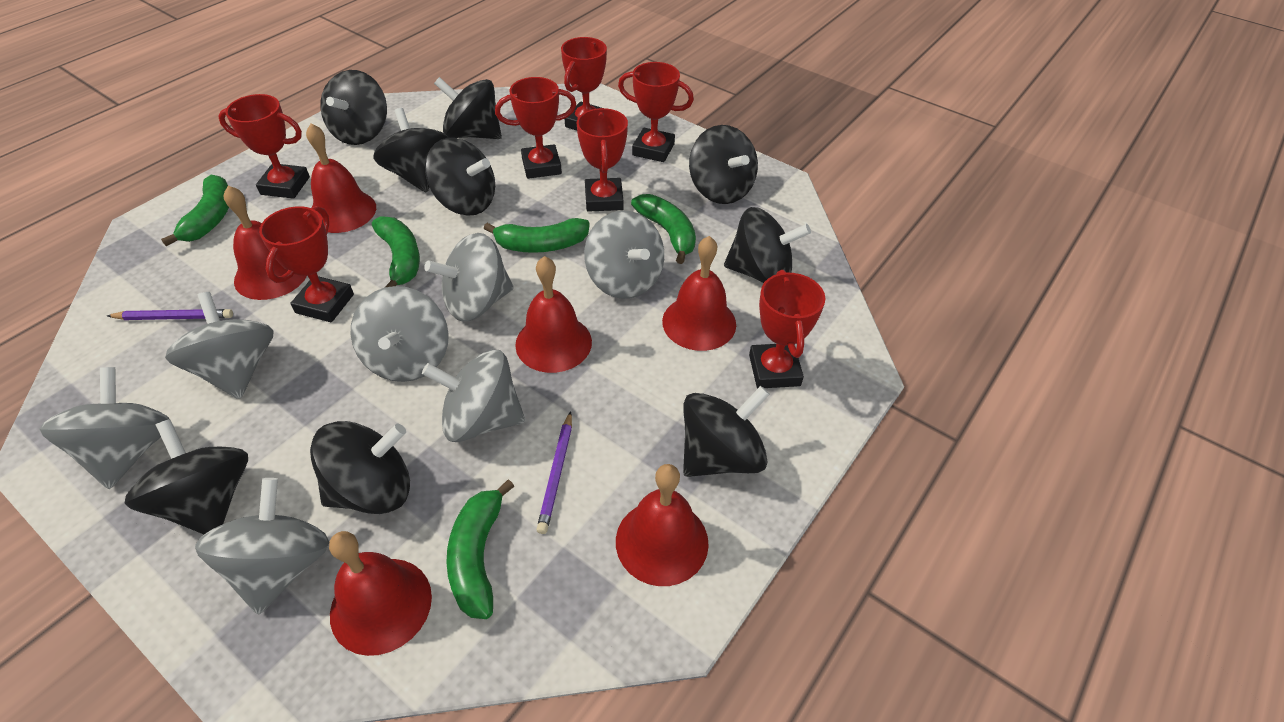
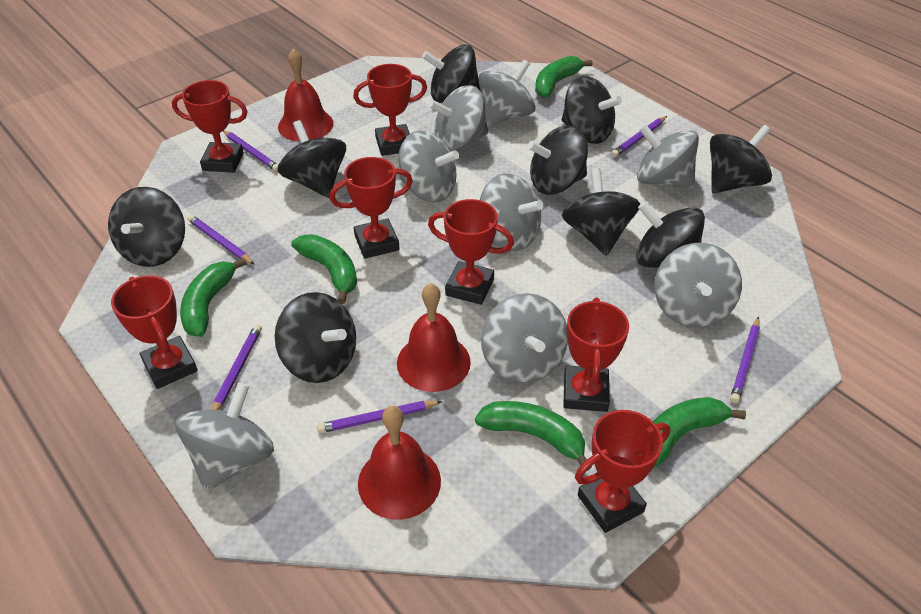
grey spinning top: 7 -> 8
purple pencil: 2 -> 6
red bell: 6 -> 3

